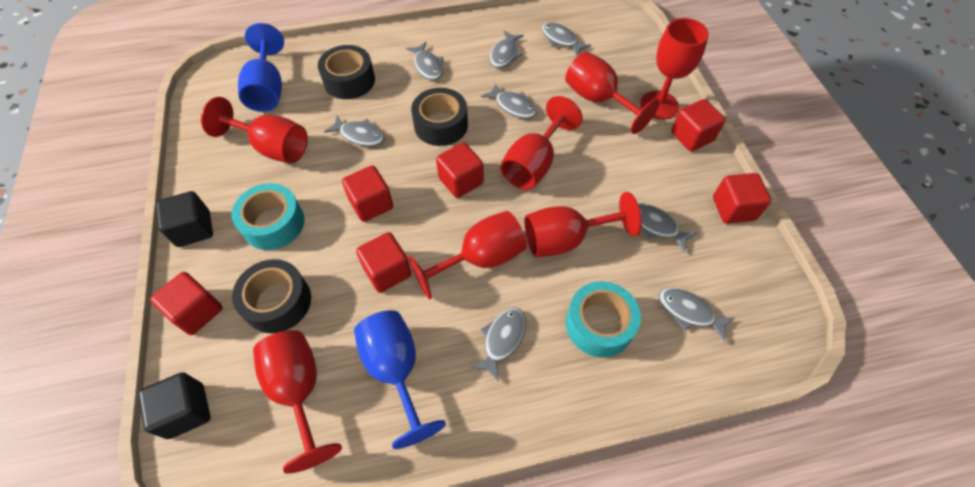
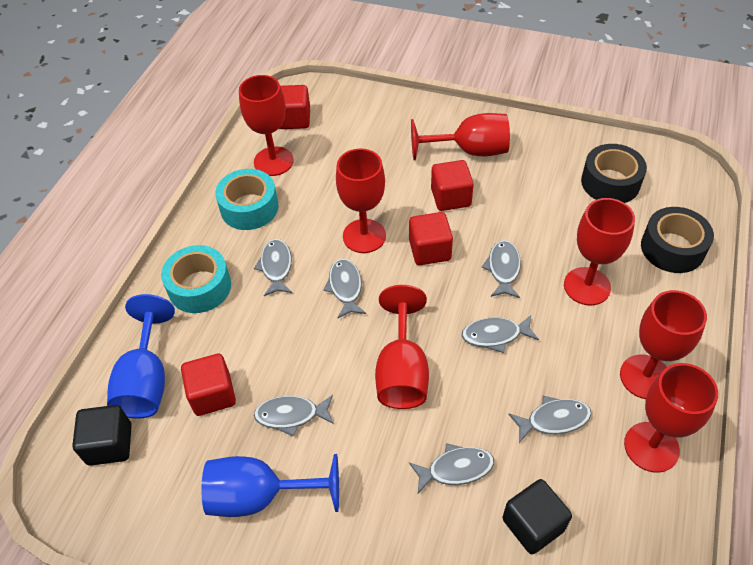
black tape: 3 -> 2
grey fish: 8 -> 7
red cube: 6 -> 4

